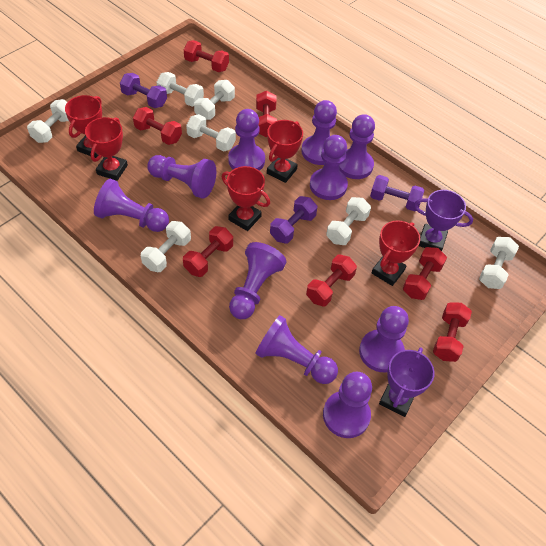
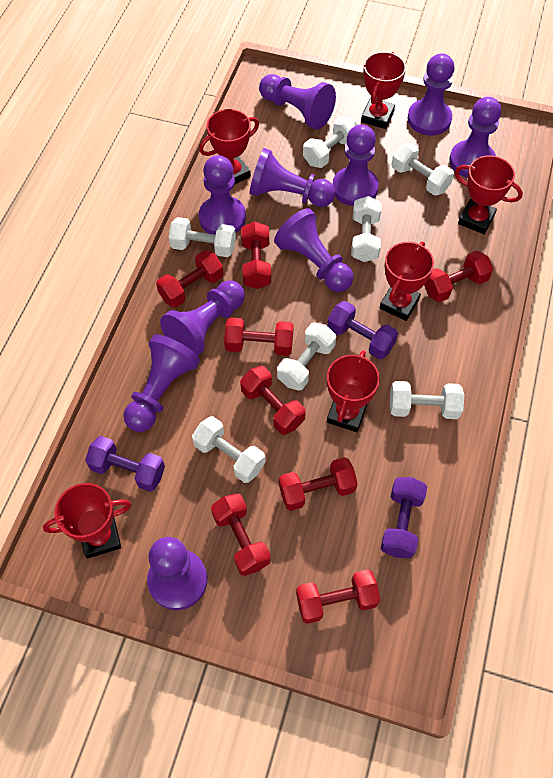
purple trophy: 2 -> 0
red dumbbell: 7 -> 8
red trophy: 5 -> 6

